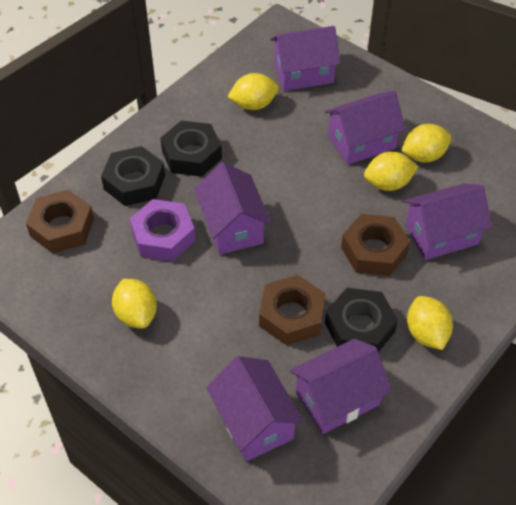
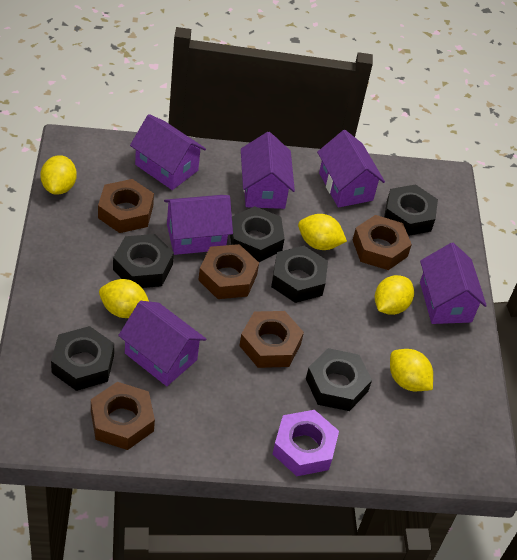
black nut: 3 -> 6
brown nut: 3 -> 5

